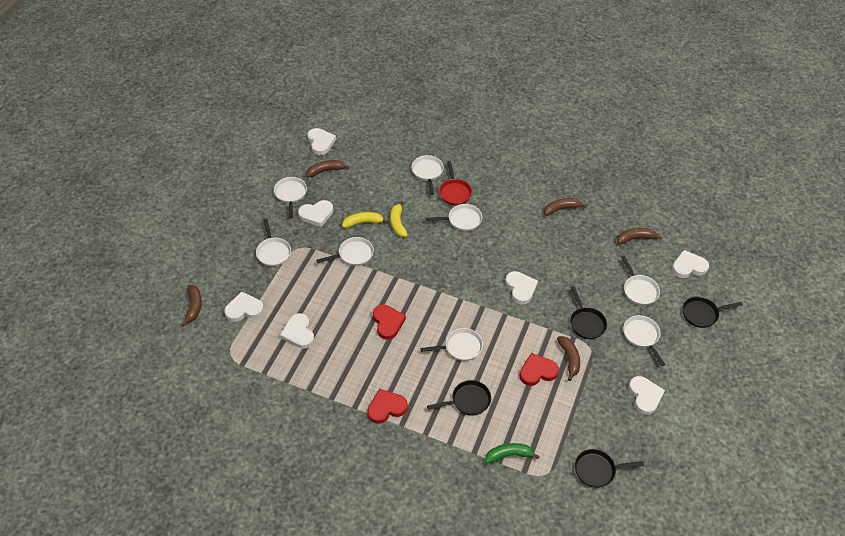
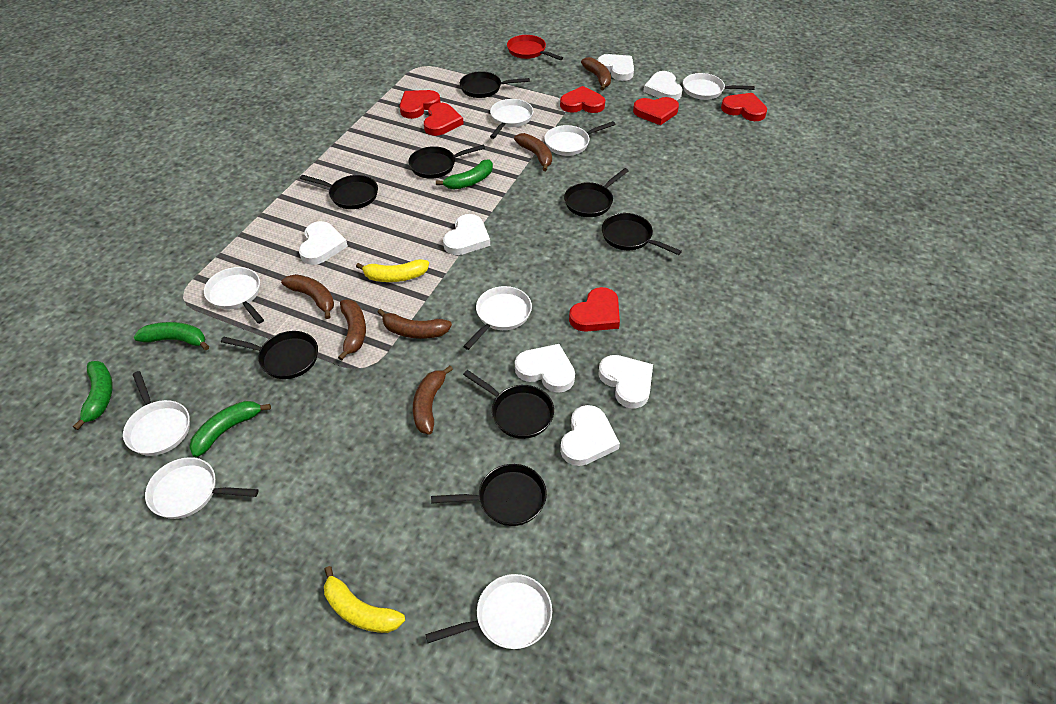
black pan: 4 -> 8
brown banana: 5 -> 6
green banana: 1 -> 4
red heart: 3 -> 6

